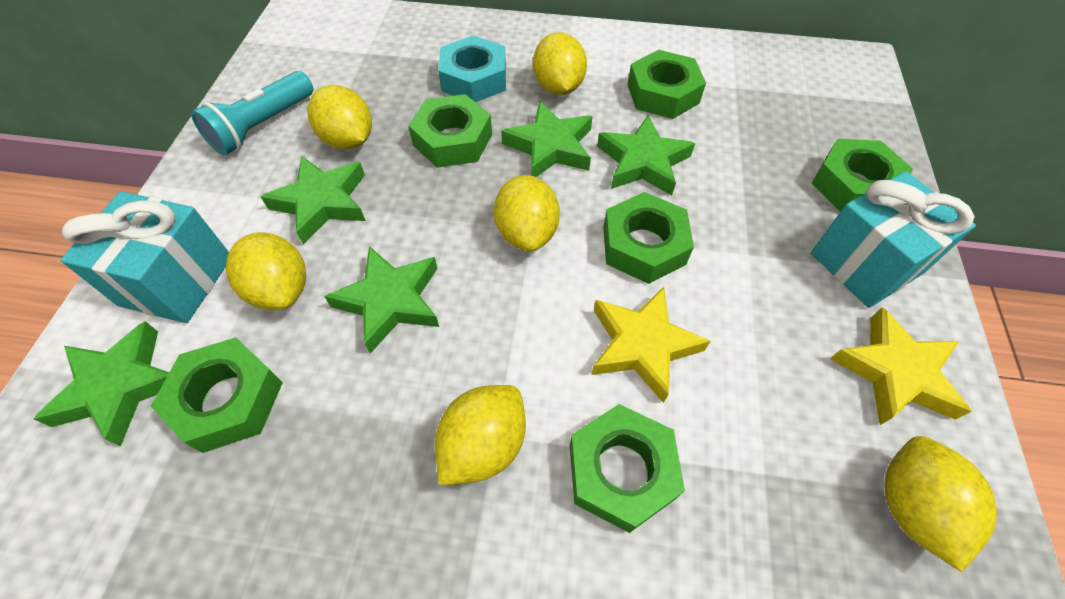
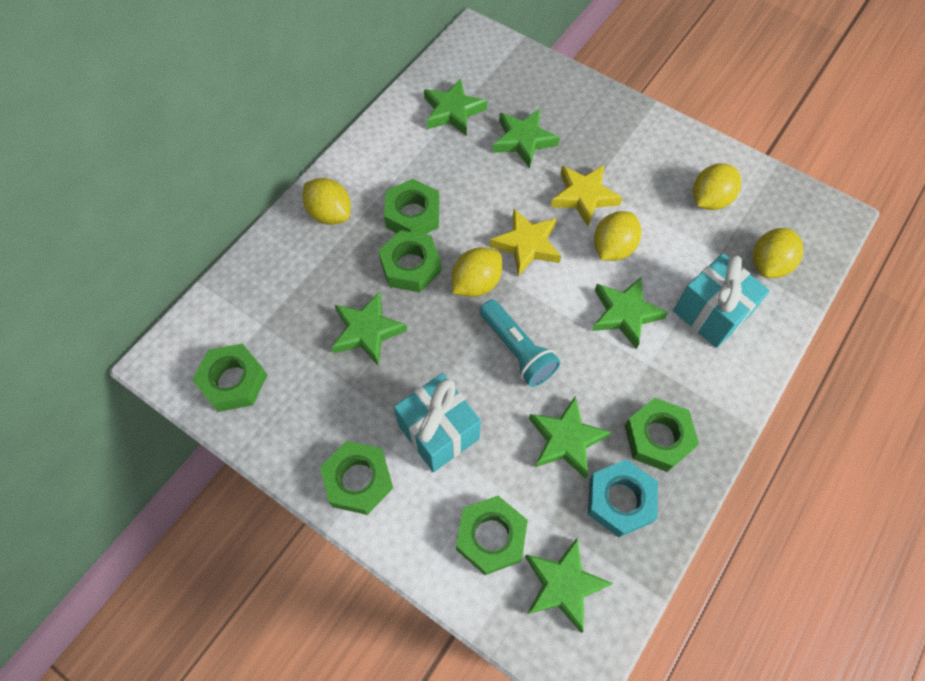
green star: 5 -> 6
yellow lemon: 6 -> 5

